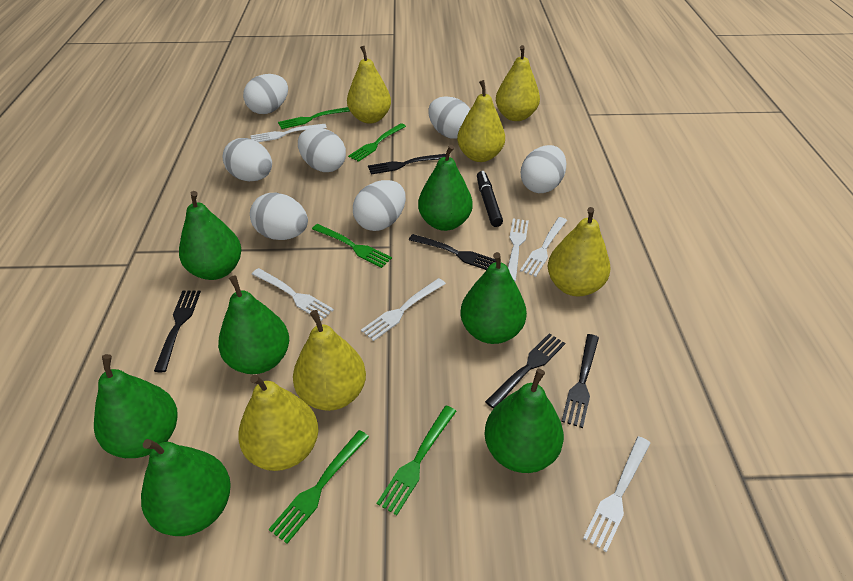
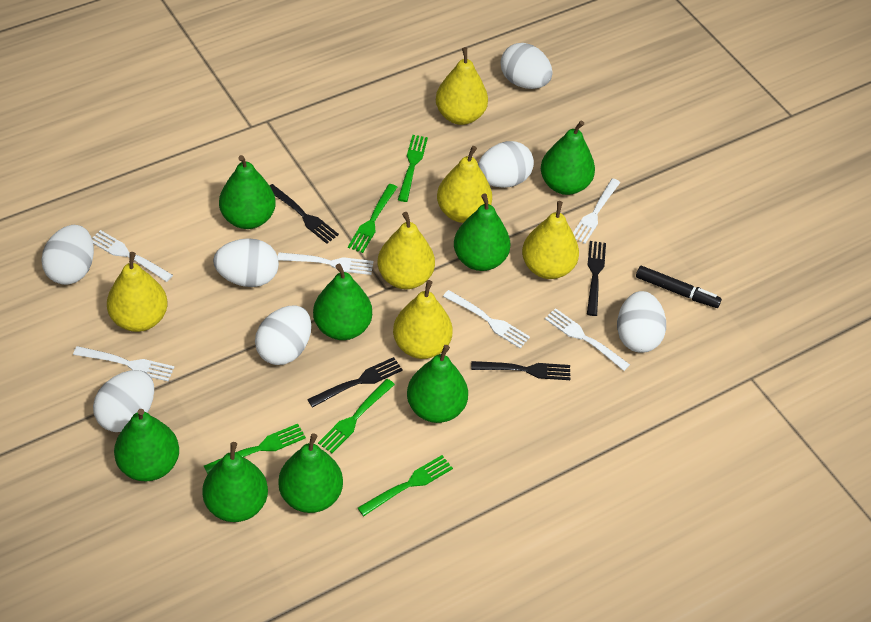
black fork: 5 -> 4
green pear: 7 -> 8

